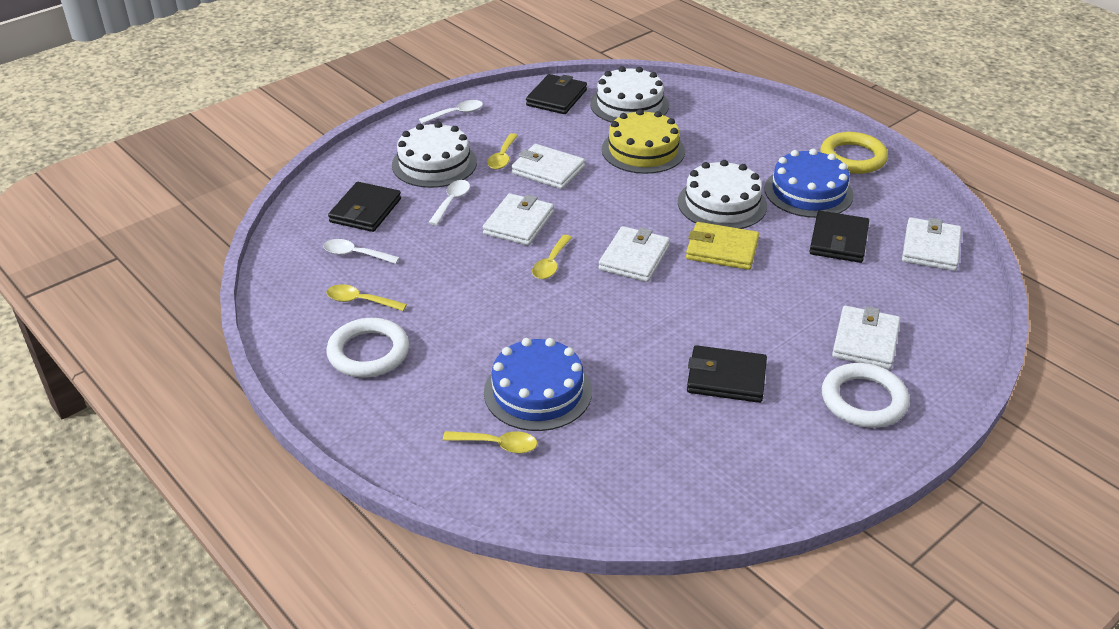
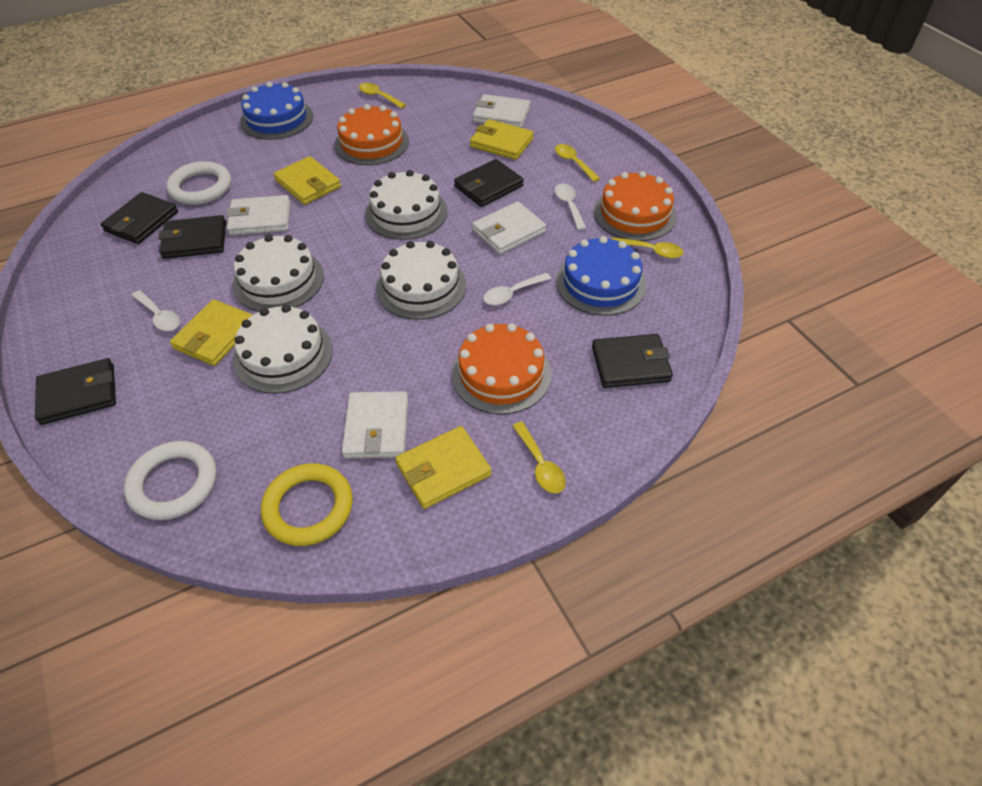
black wallet: 4 -> 5
orange cake: 0 -> 3
white cake: 3 -> 4
white wallet: 5 -> 4
yellow cake: 1 -> 0
yellow wallet: 1 -> 4

